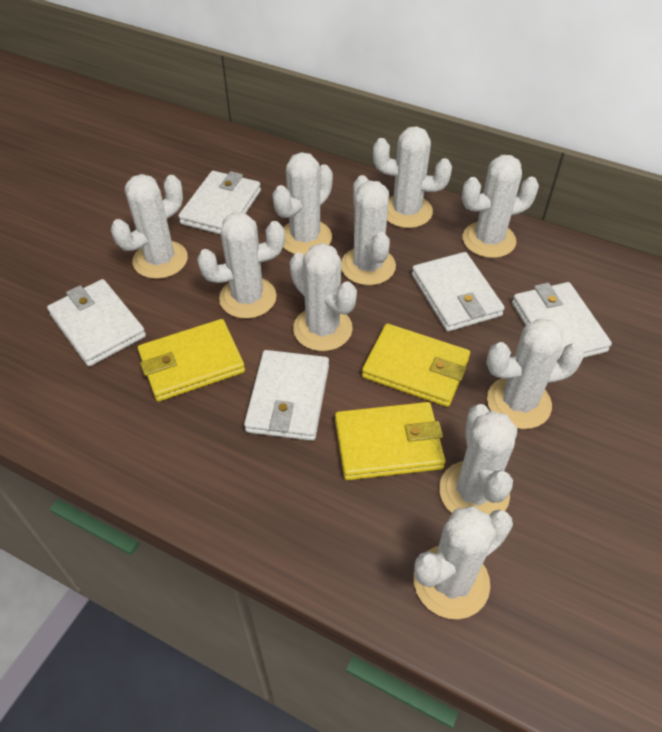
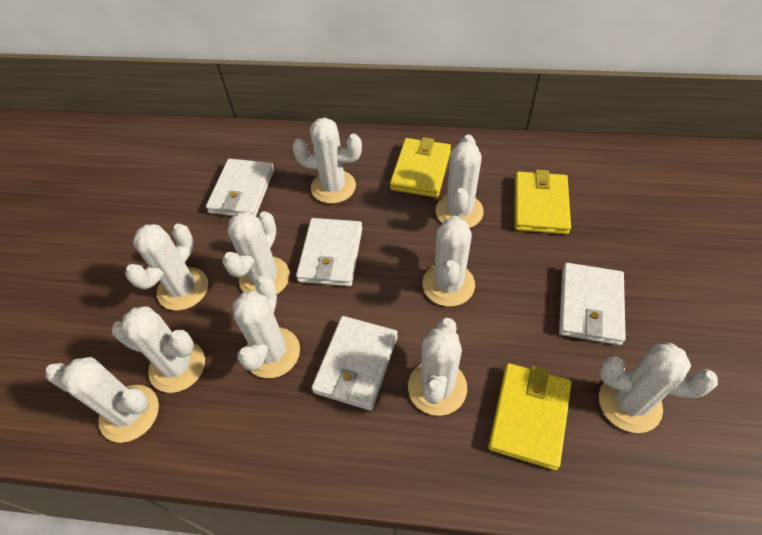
white wallet: 5 -> 4

